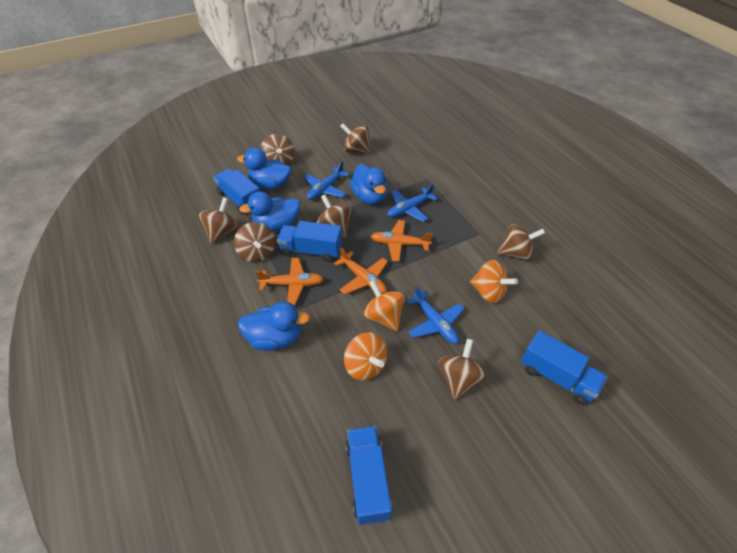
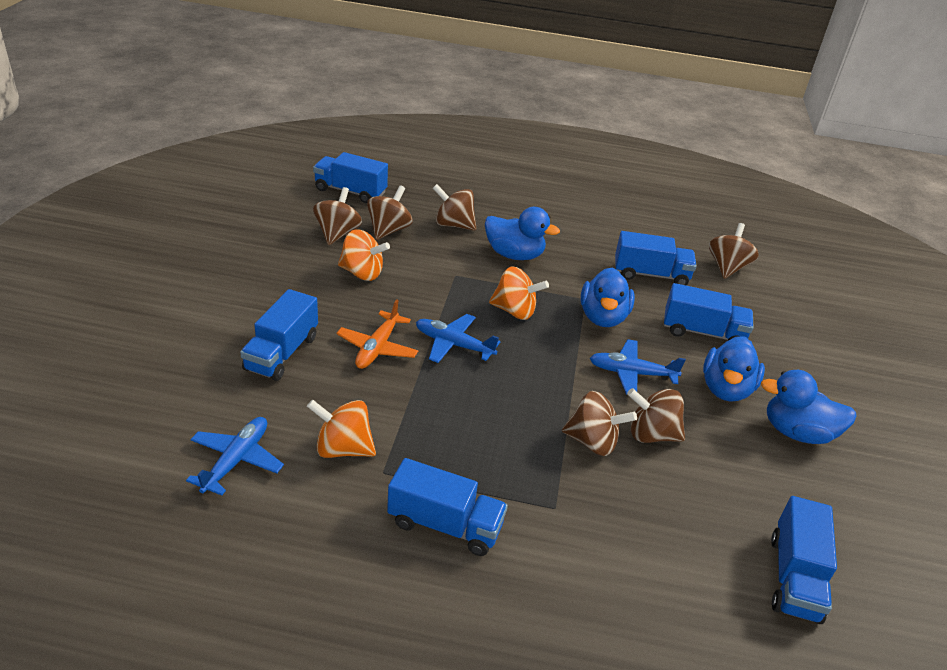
blue truck: 4 -> 6
brown spinning top: 7 -> 6
orange plane: 3 -> 1

